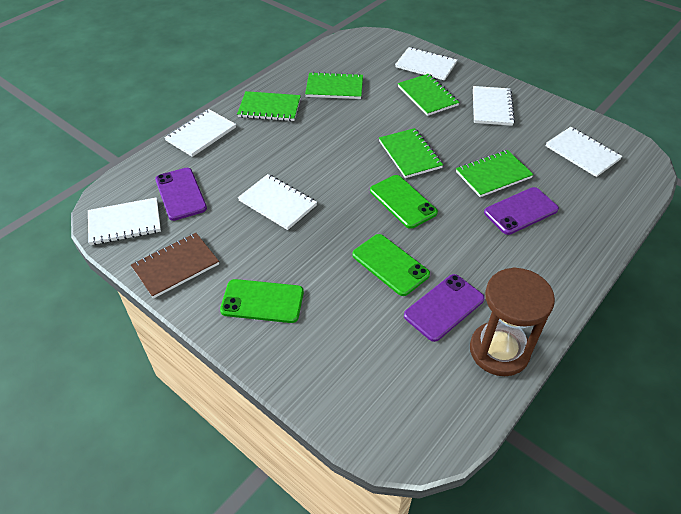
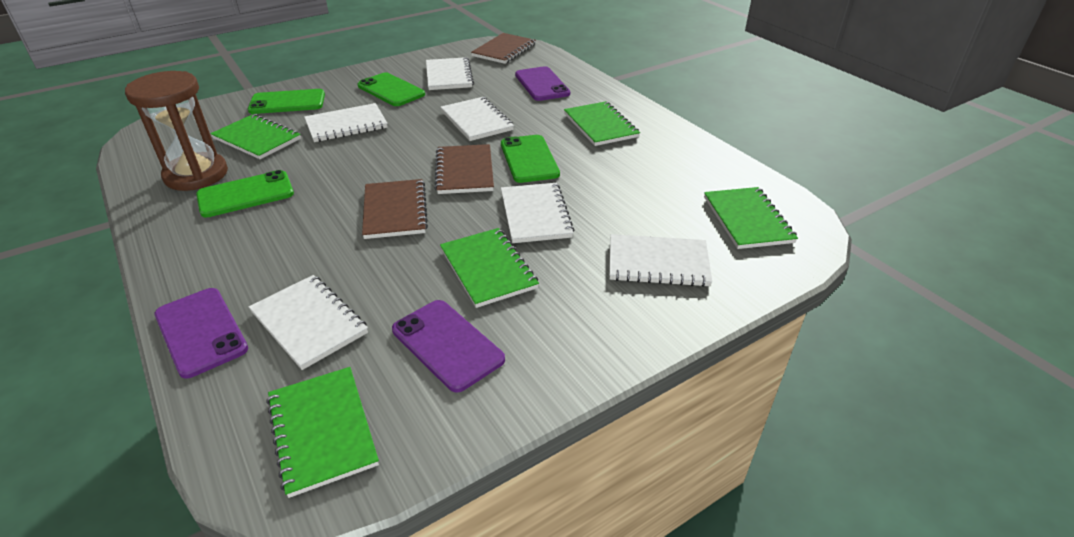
brown notebook: 1 -> 3
green phone: 3 -> 4

